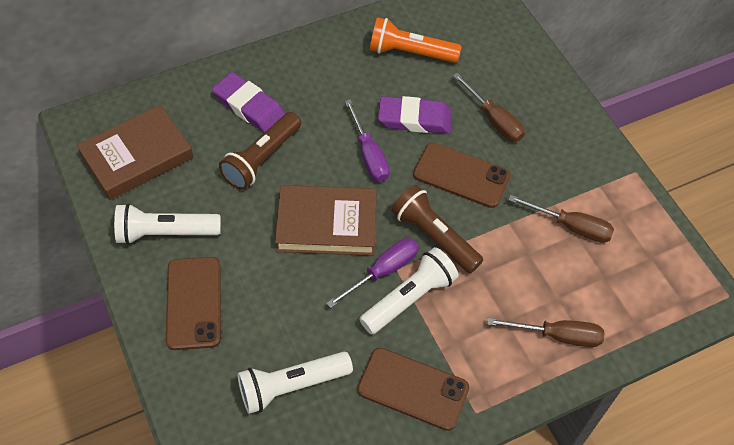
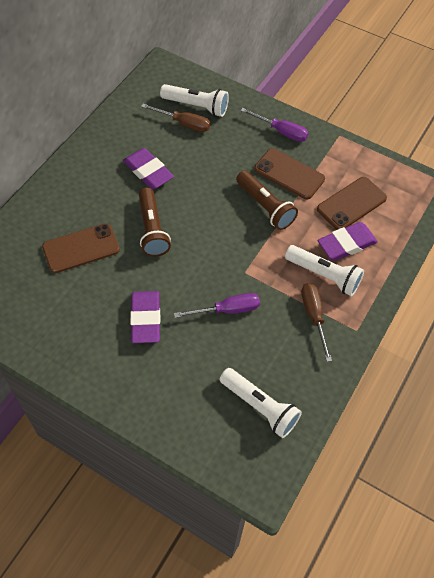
brown book: 2 -> 0
brown screwdriver: 3 -> 2
orange flashlight: 1 -> 0
purple eraser: 2 -> 3

